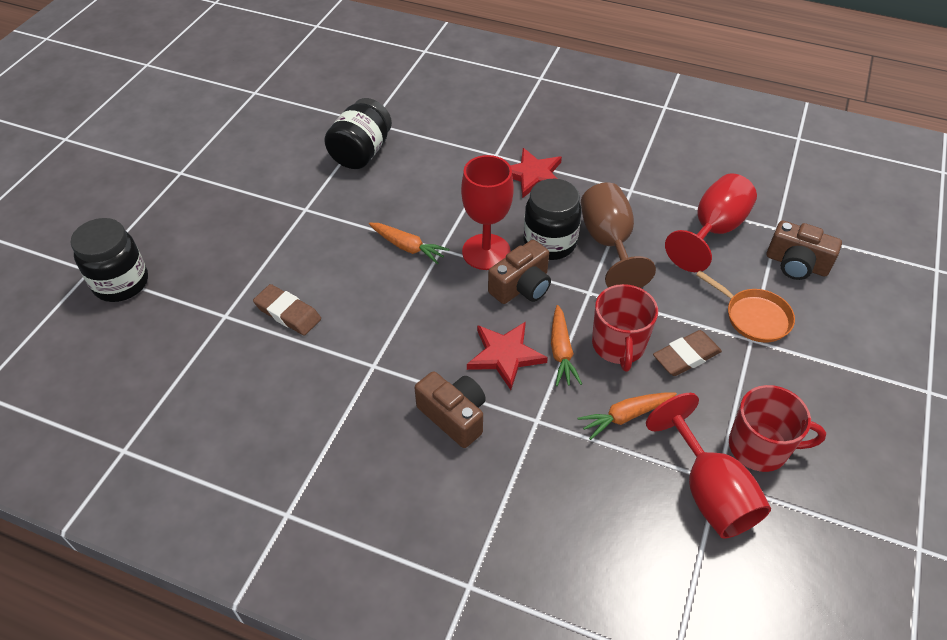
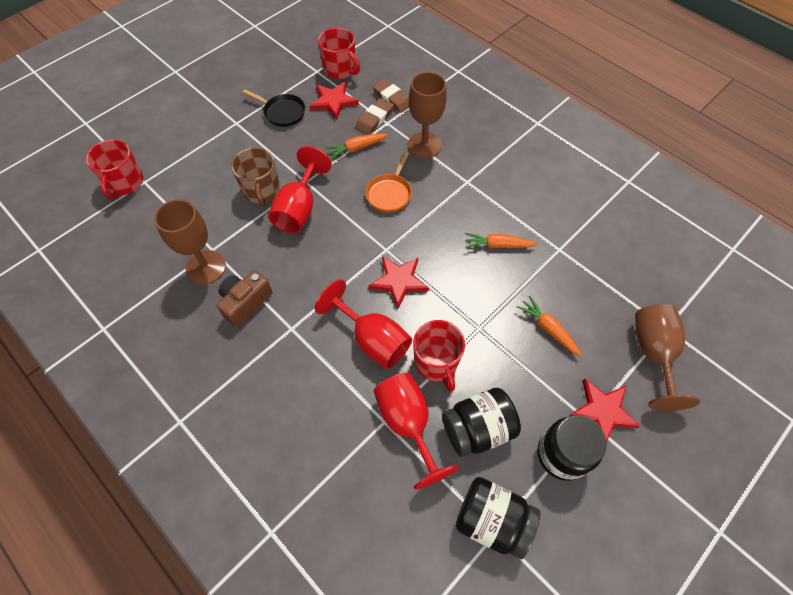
black pan: 0 -> 1
brown camera: 3 -> 1
brown goblet: 1 -> 3
brown mug: 0 -> 1
red mug: 2 -> 3
red star: 2 -> 3

